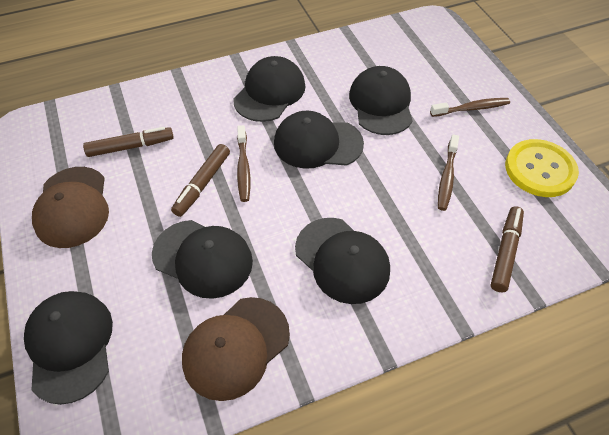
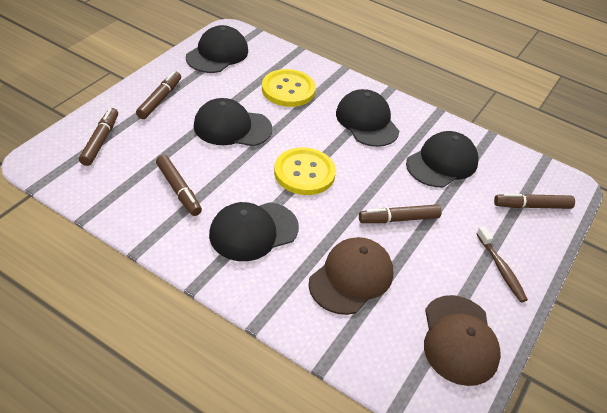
black cap: 6 -> 5
brown marker: 3 -> 5
brown toothbrush: 3 -> 1
yellow button: 1 -> 2

